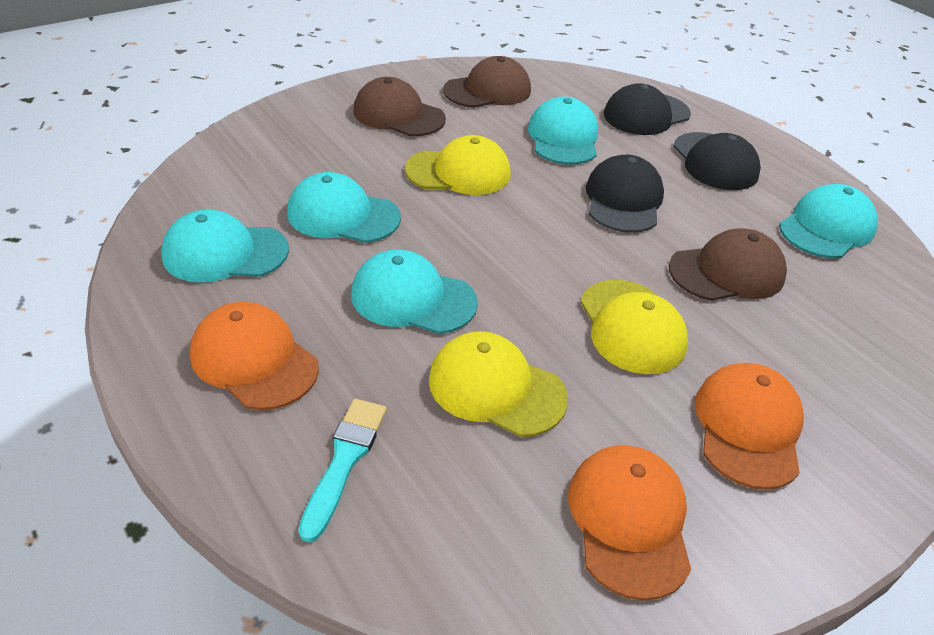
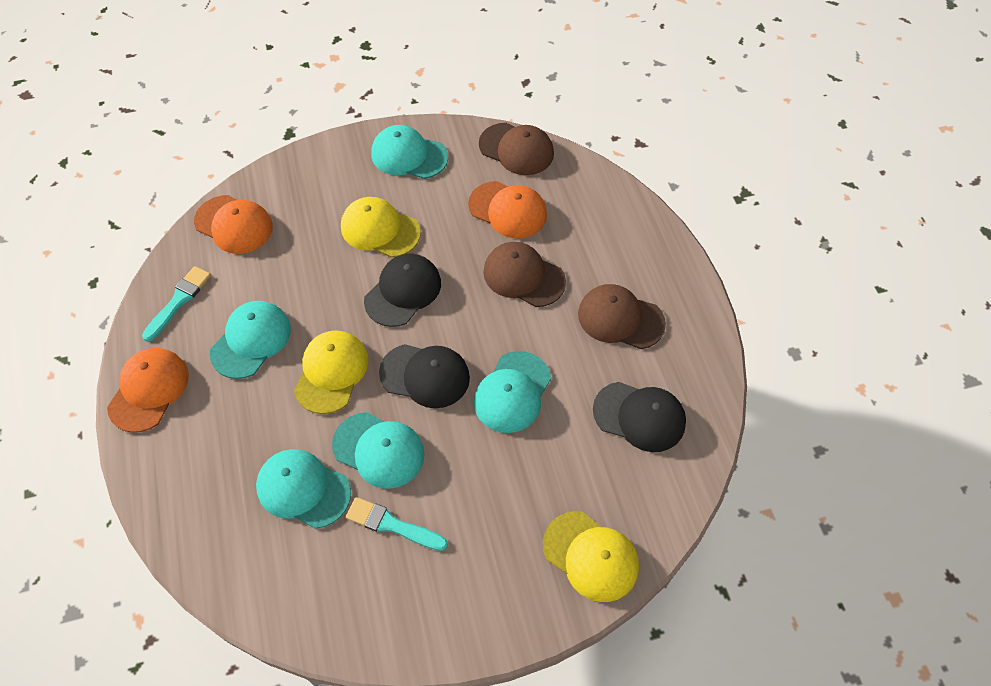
turquoise brush: 1 -> 2

